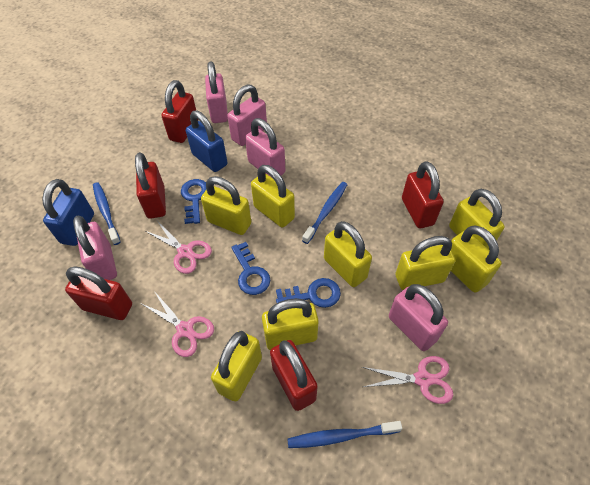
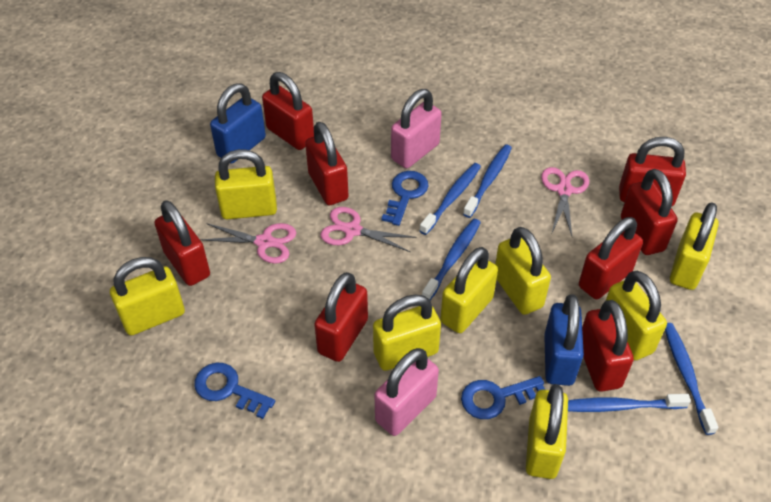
blue toothbrush: 3 -> 5
pink padlock: 5 -> 2
red padlock: 5 -> 8

